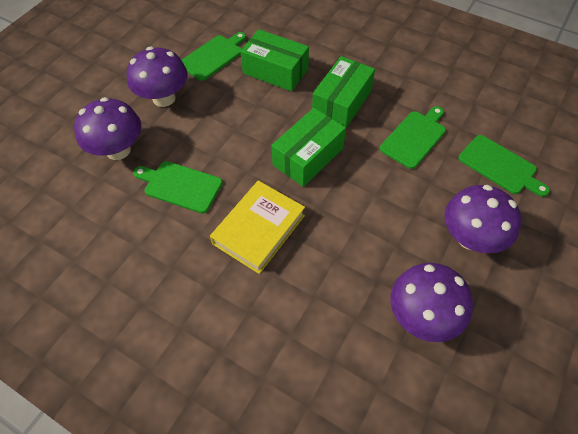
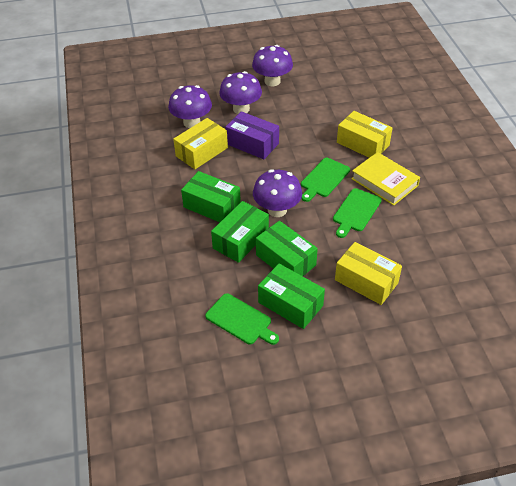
green box: 3 -> 4
green cutting board: 4 -> 3
purple box: 0 -> 1
yellow box: 0 -> 3

